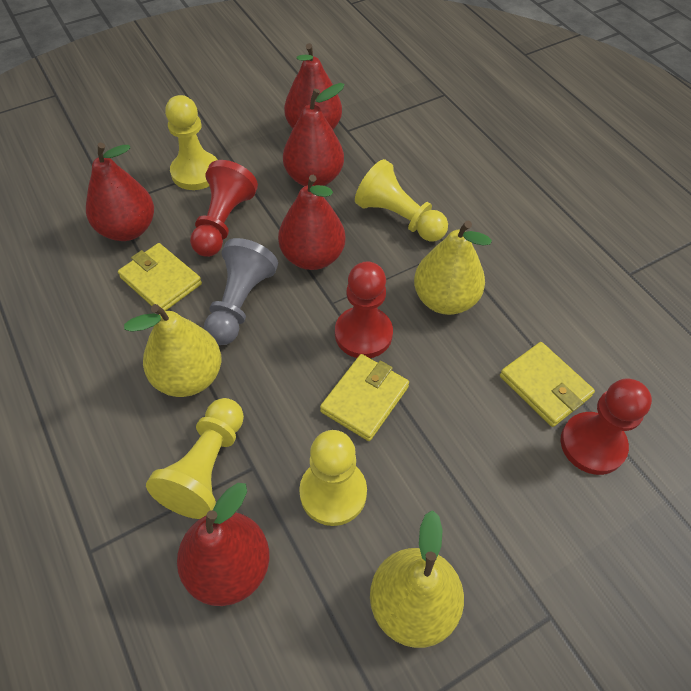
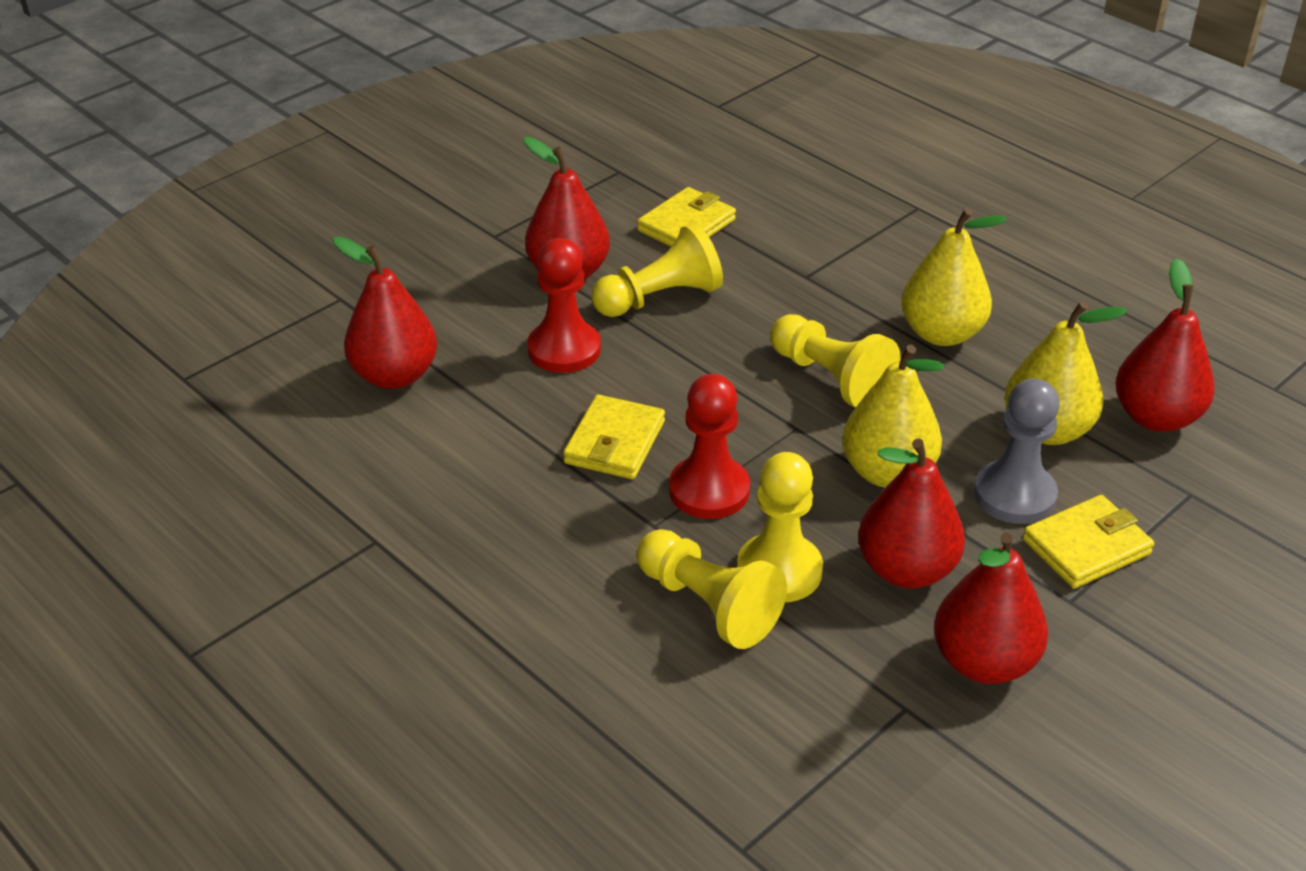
red pawn: 3 -> 2

